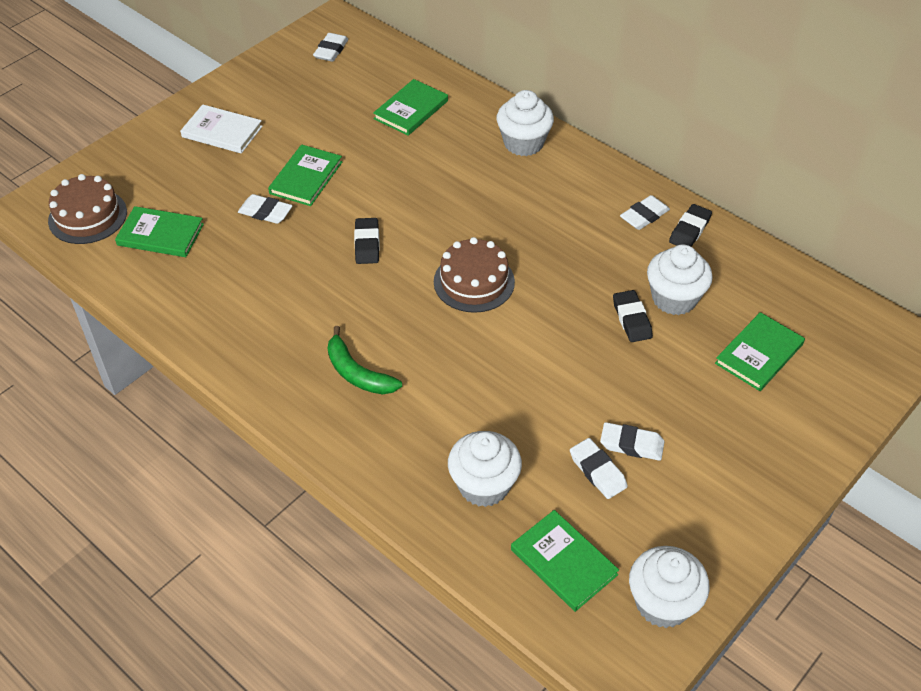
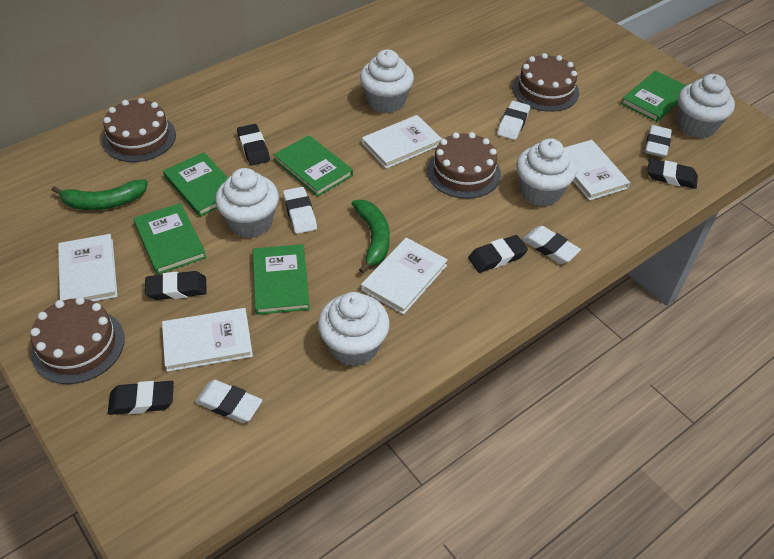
black eraser: 3 -> 5
brown cake: 2 -> 4
green banana: 1 -> 2
white book: 1 -> 5
white cupcake: 4 -> 5

